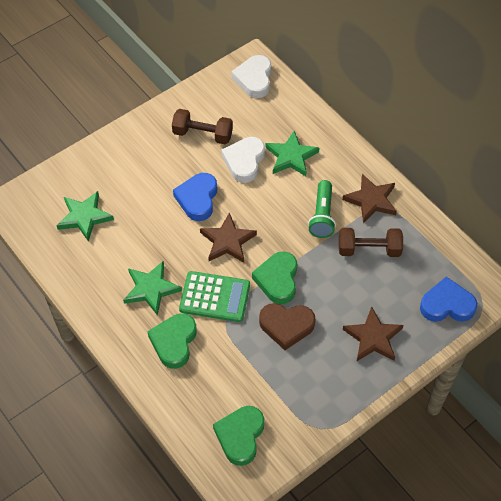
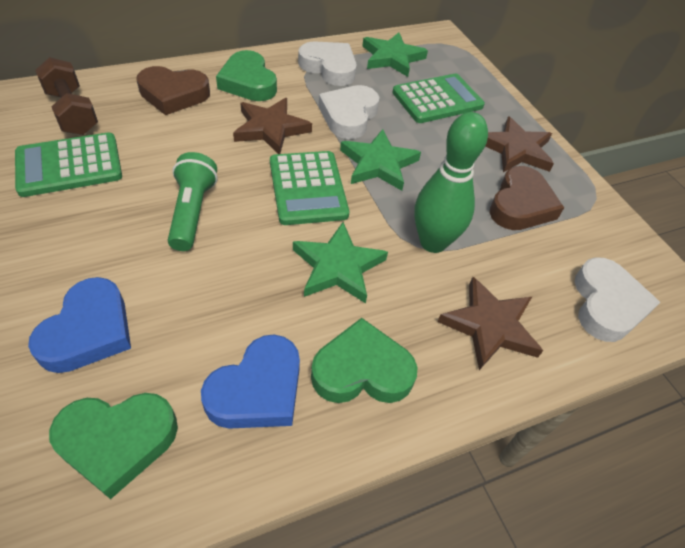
brown dumbbell: 2 -> 1
brown heart: 1 -> 2
green bowling pin: 0 -> 1
green calculator: 1 -> 3
white heart: 2 -> 3

